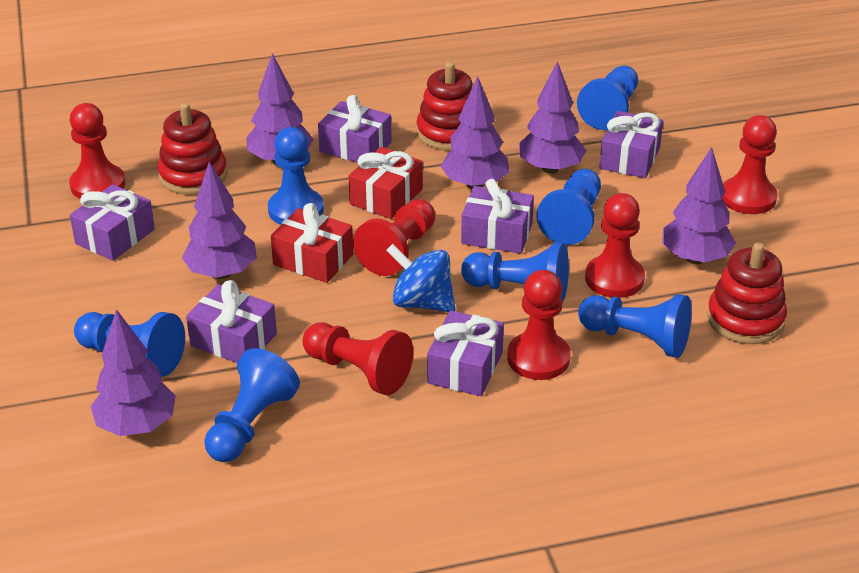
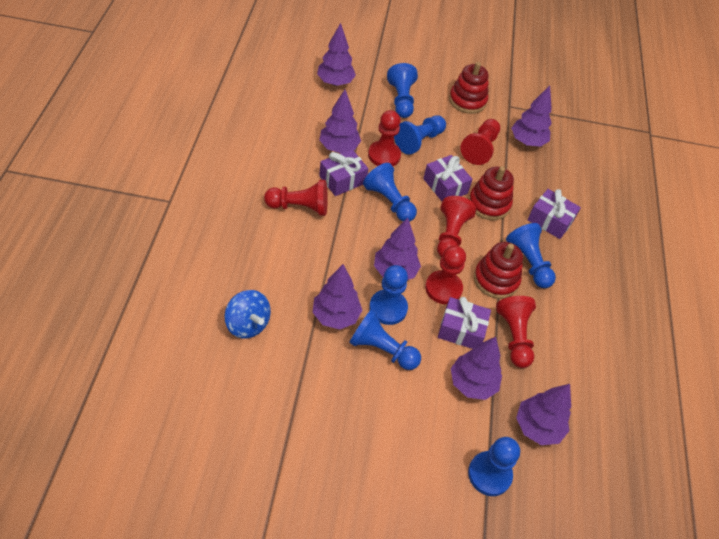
purple gift: 6 -> 4
purple tree: 6 -> 7
red gift: 2 -> 0

